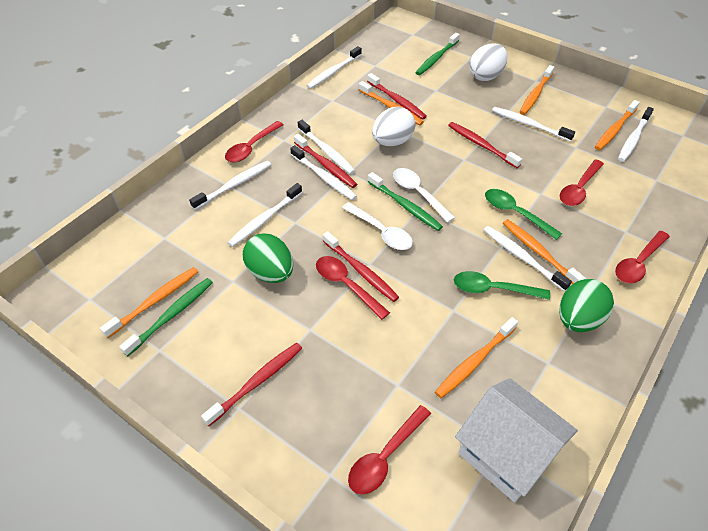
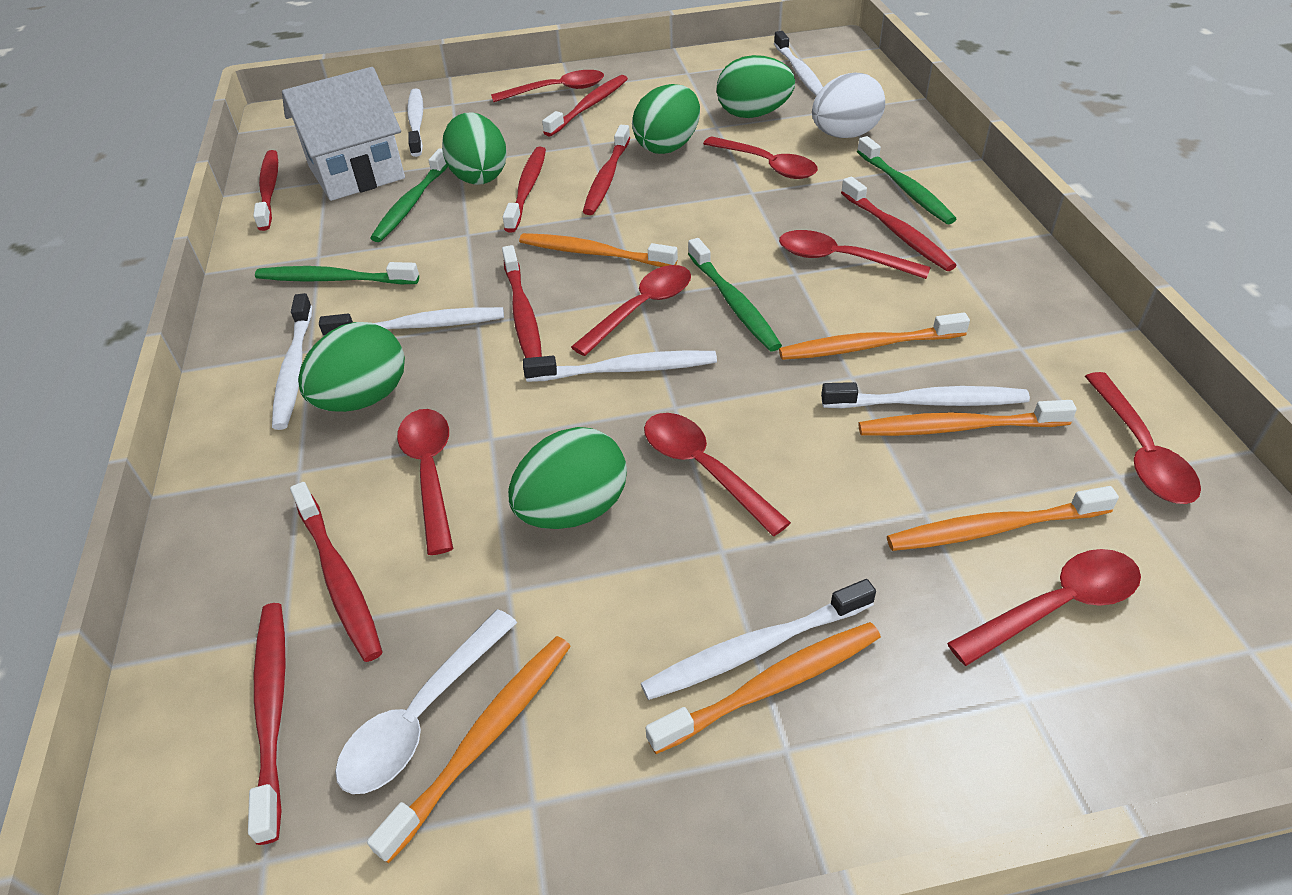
green egg: 2 -> 5
green spoon: 2 -> 0
green toothbrush: 3 -> 4
red spoon: 5 -> 8
red toothbrush: 5 -> 8
white egg: 2 -> 1
white spoon: 2 -> 1
white toothbrush: 8 -> 7

